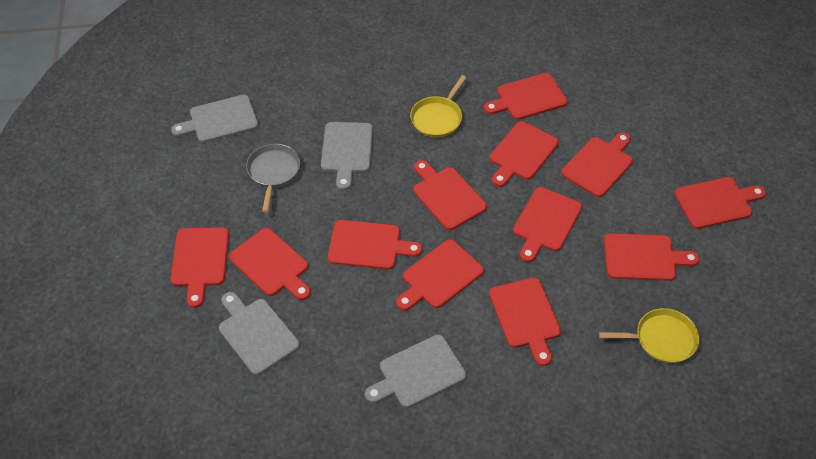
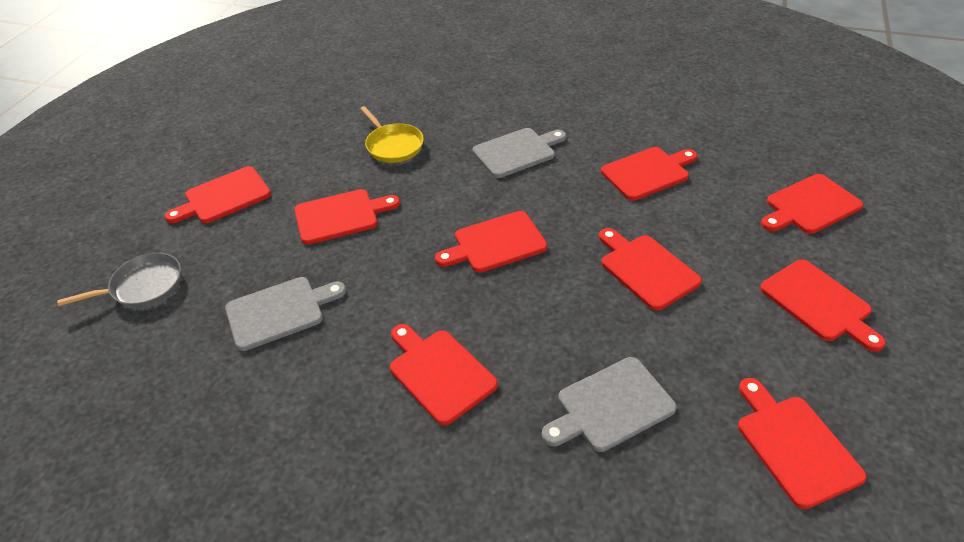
grey cutting board: 4 -> 3
red cutting board: 12 -> 9
yellow pan: 2 -> 1

